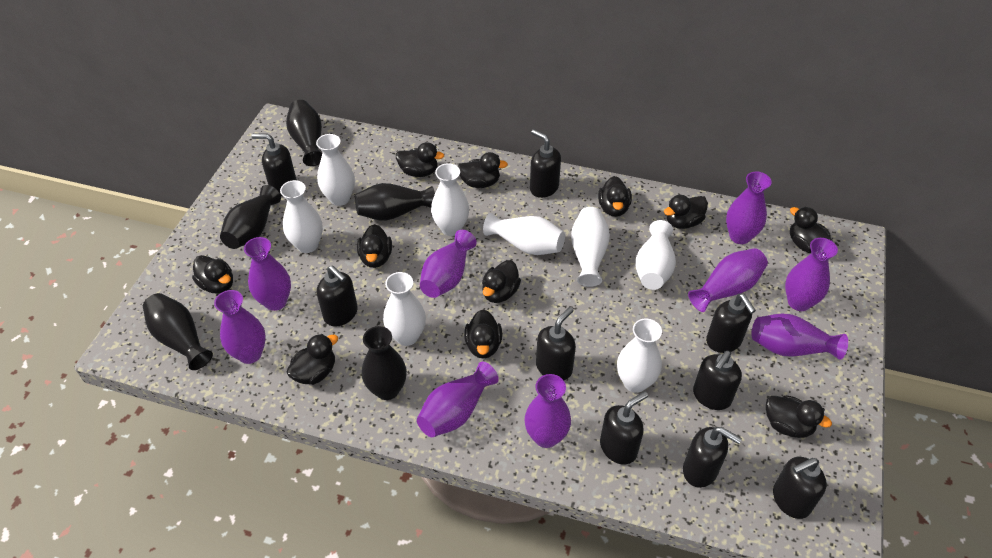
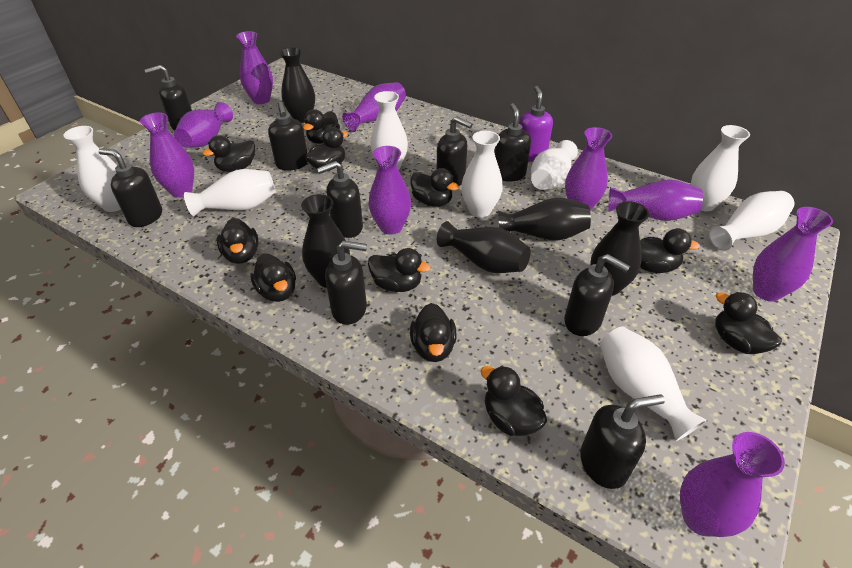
purple soap dispenser: 0 -> 1

